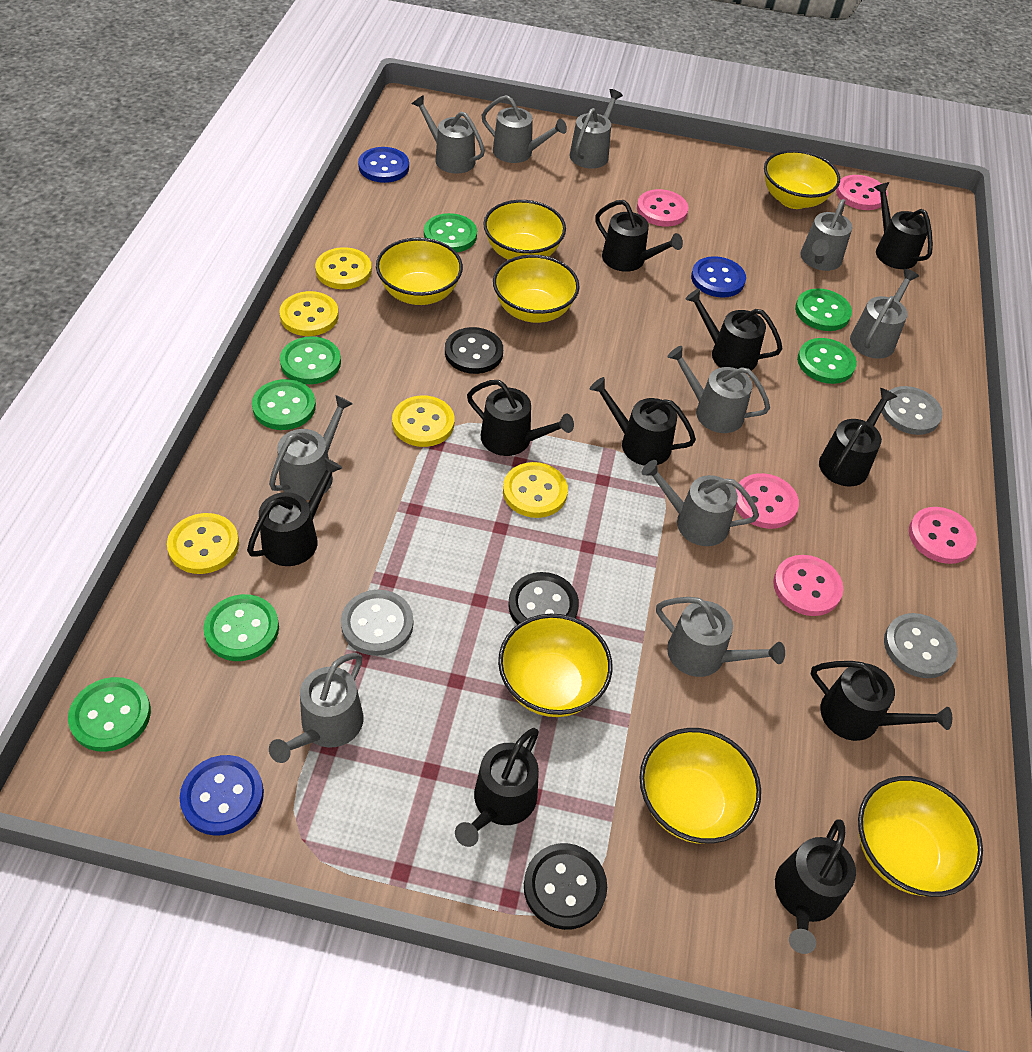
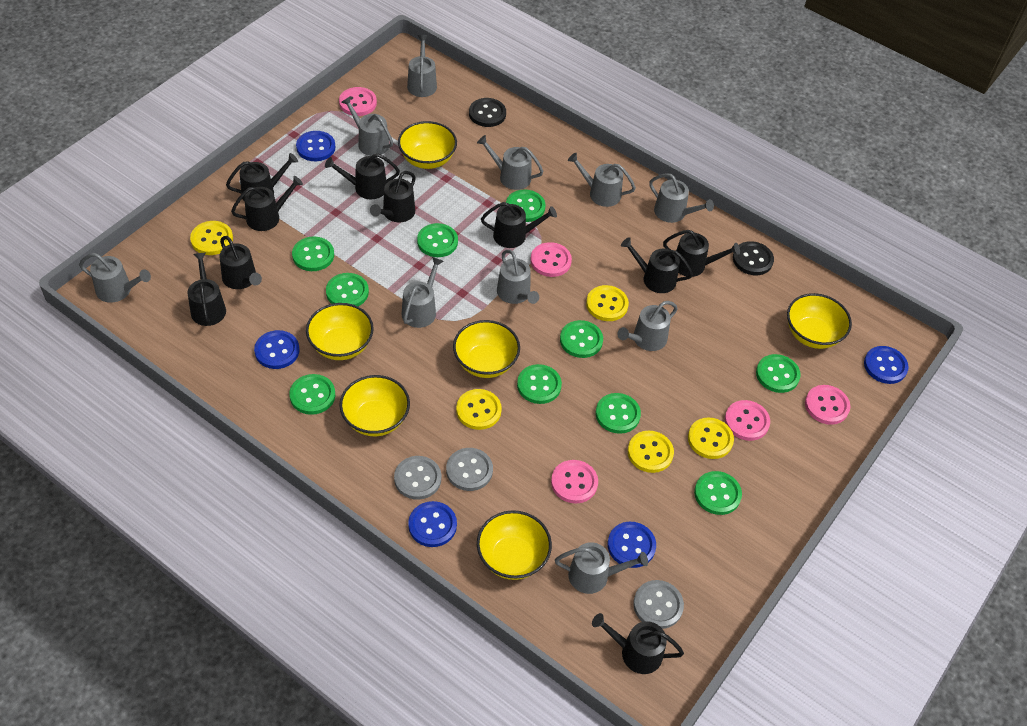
black button: 3 -> 2
blue button: 3 -> 5
green button: 7 -> 10
yellow bowl: 7 -> 6

